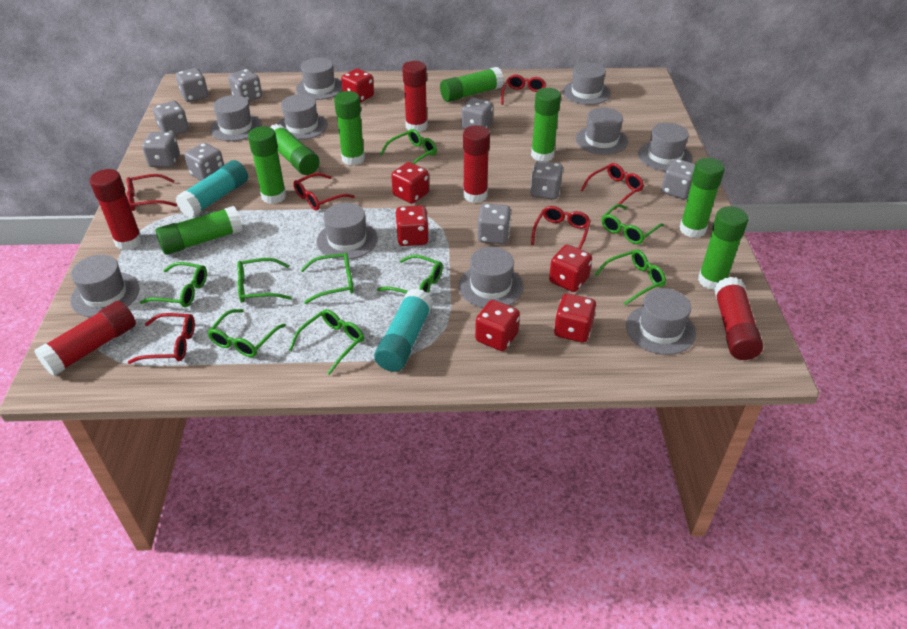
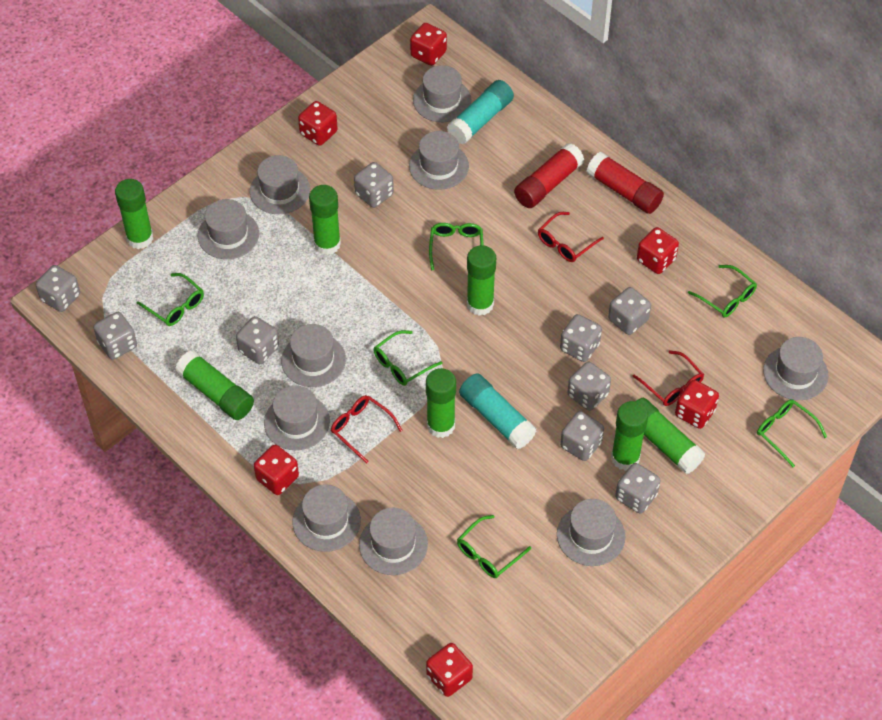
green glasses: 9 -> 6
green glue stick: 8 -> 7
red glasses: 6 -> 3
red glue stick: 5 -> 2

